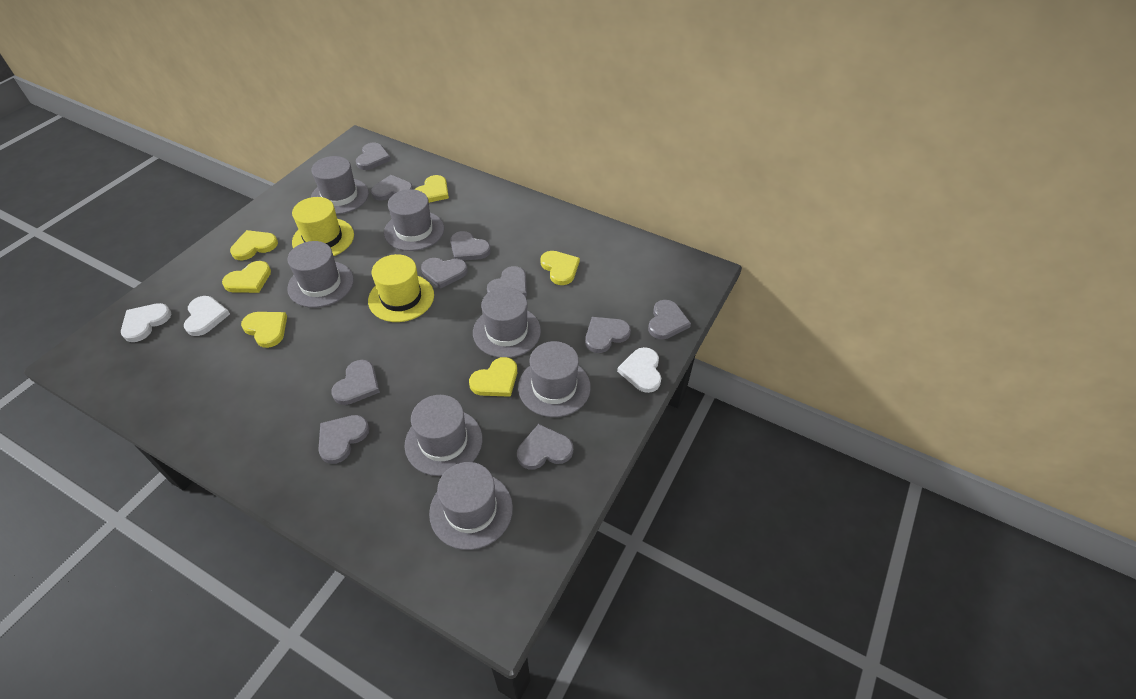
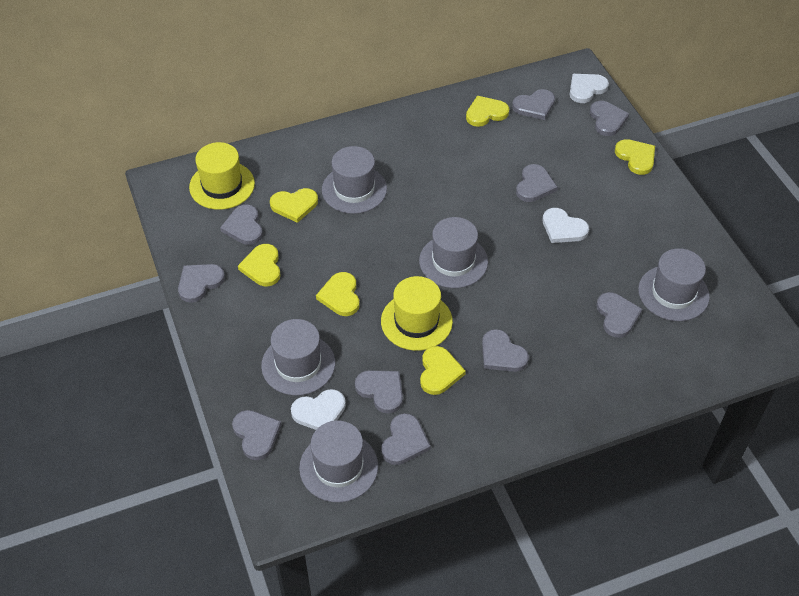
grey hat: 7 -> 5

